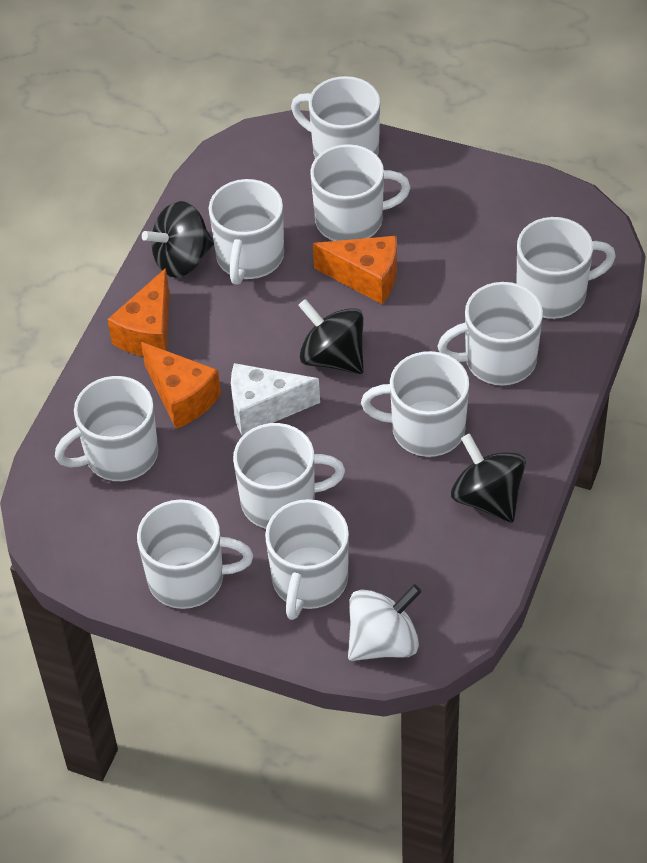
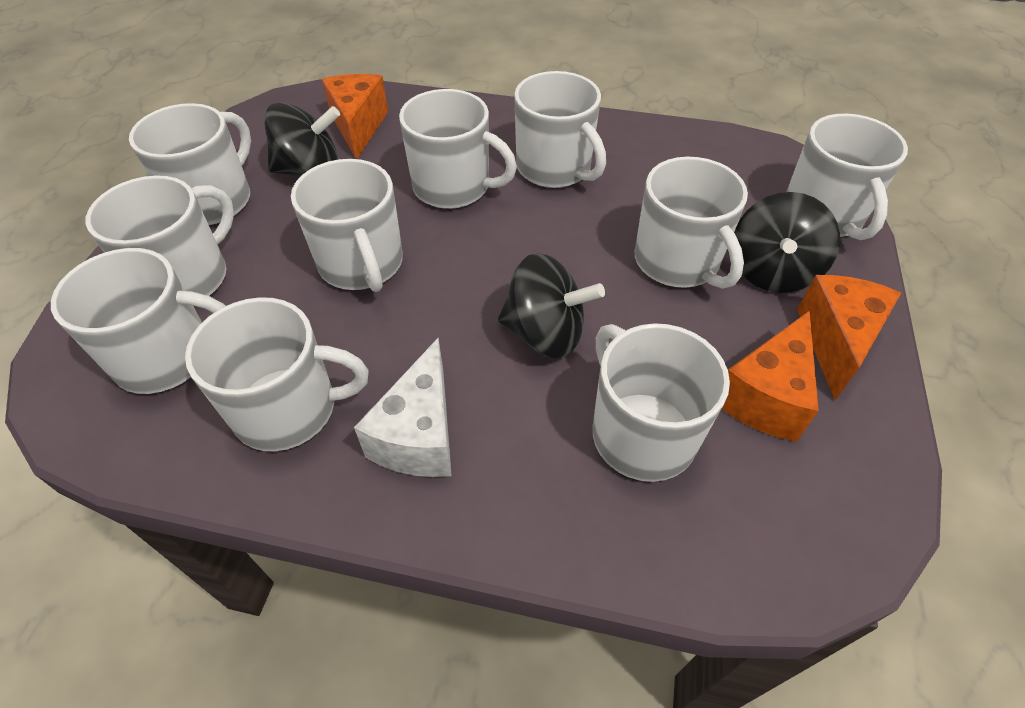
white spinning top: 1 -> 0

